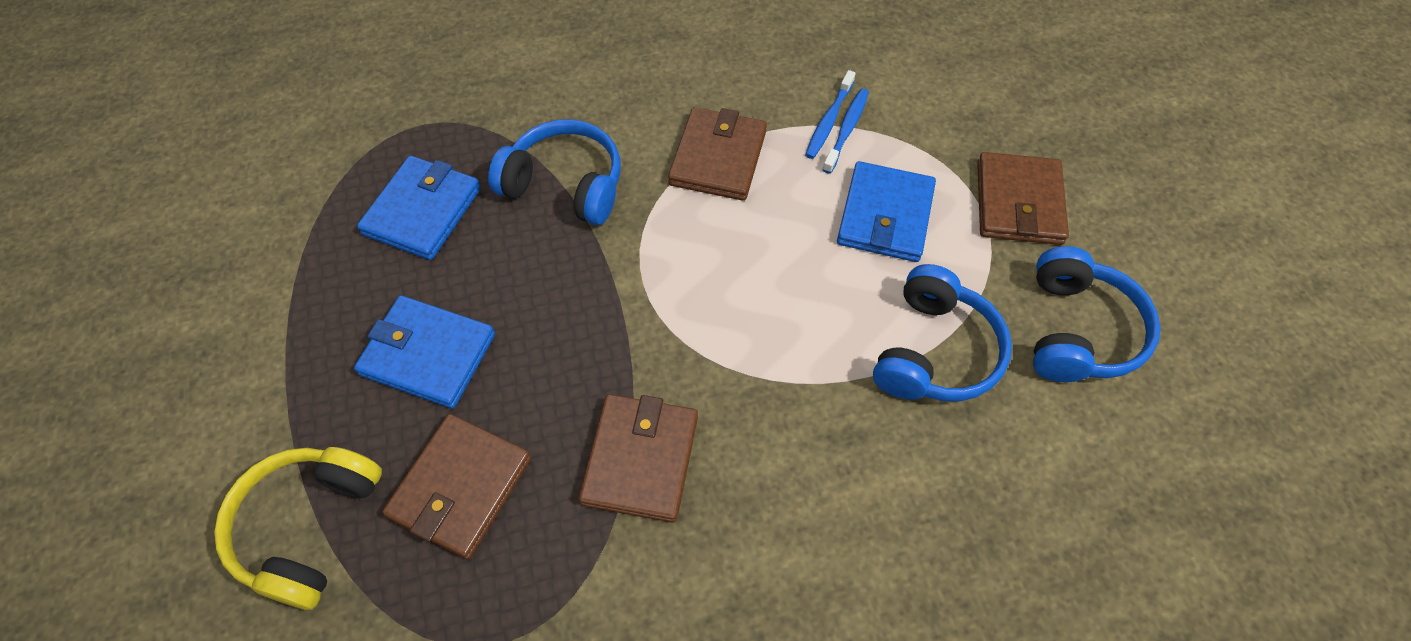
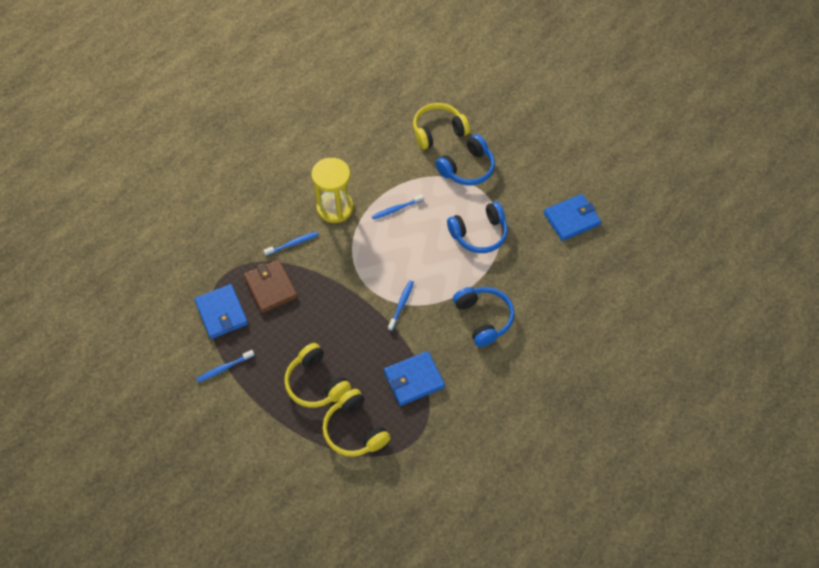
blue toothbrush: 2 -> 4
brown wallet: 4 -> 1
yellow headphones: 1 -> 3
yellow hourglass: 0 -> 1

